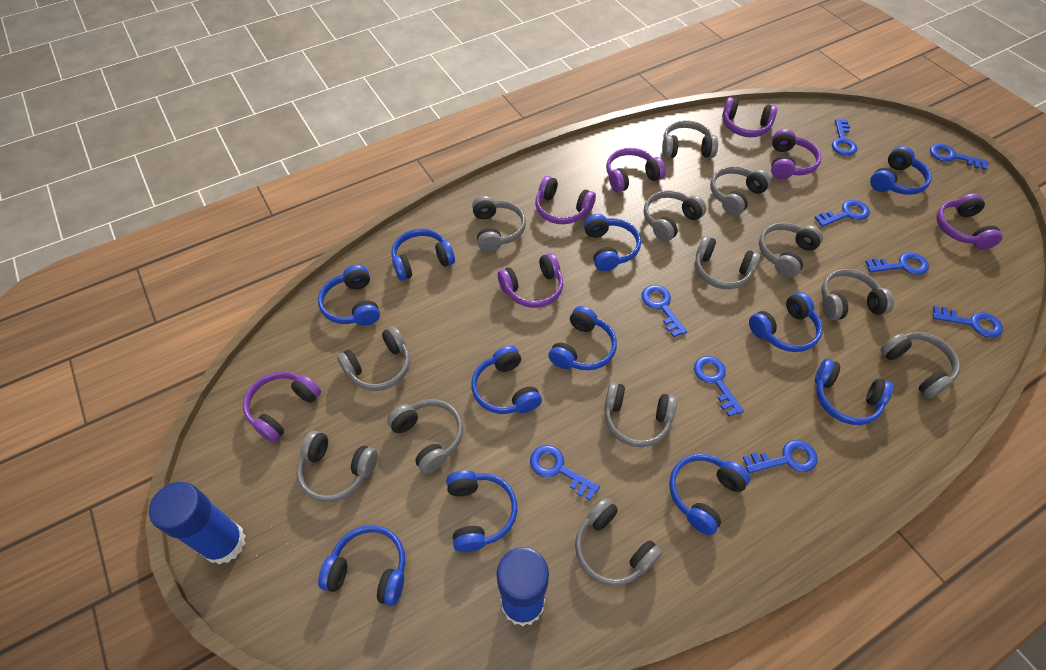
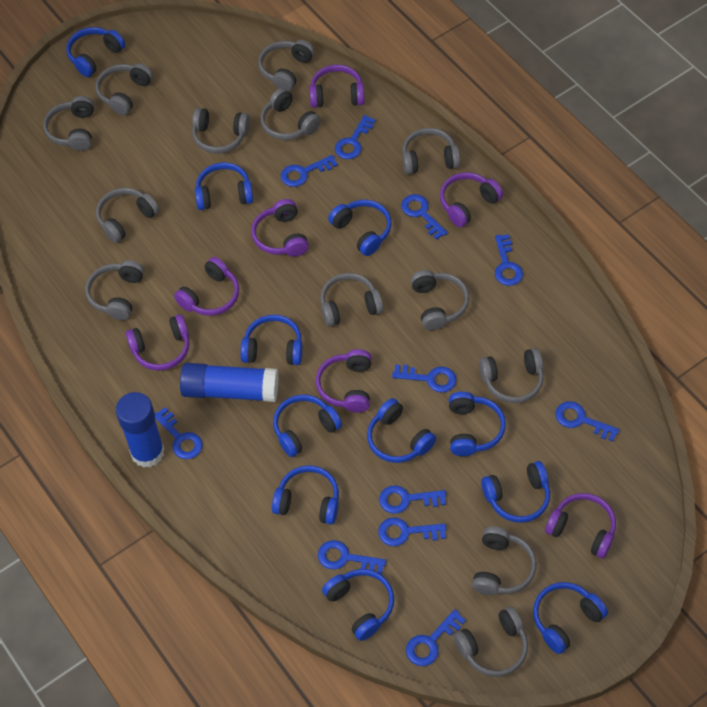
blue key: 9 -> 11

